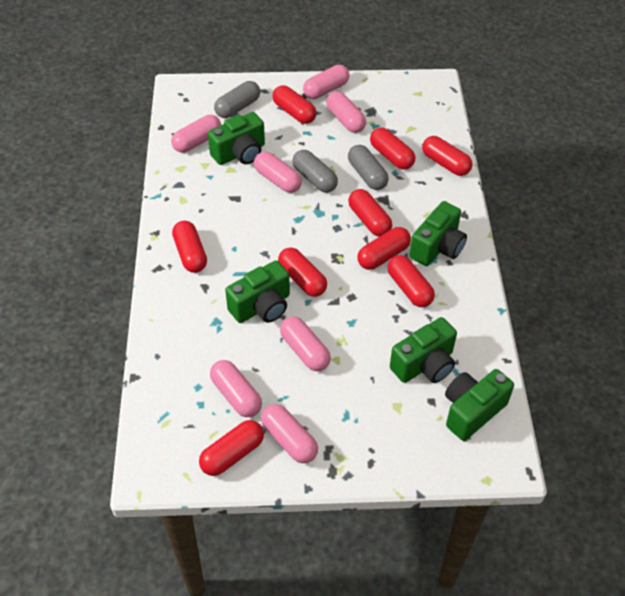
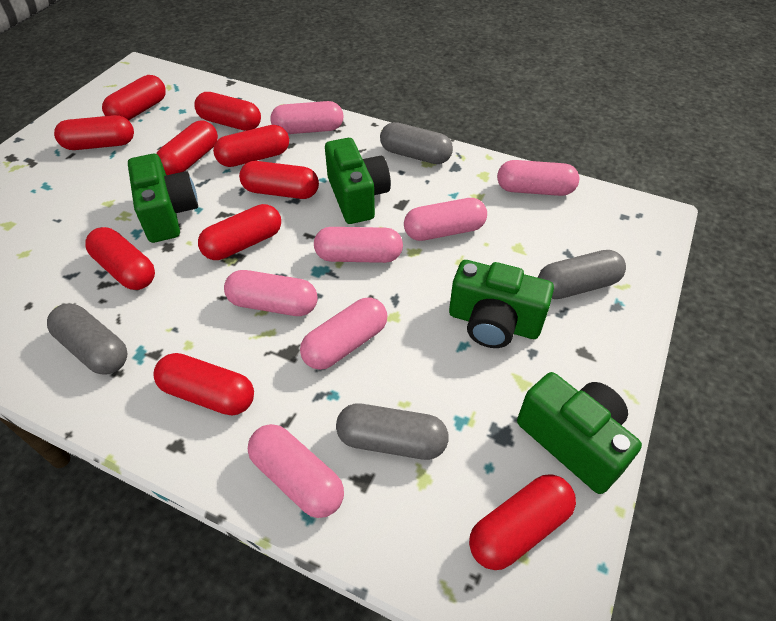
green camera: 5 -> 4
grey capsule: 3 -> 4
red capsule: 9 -> 10

